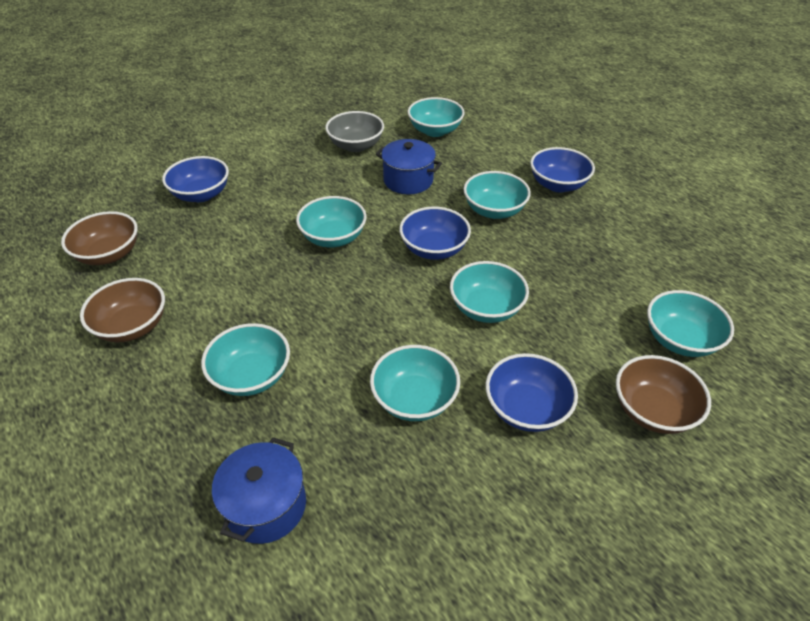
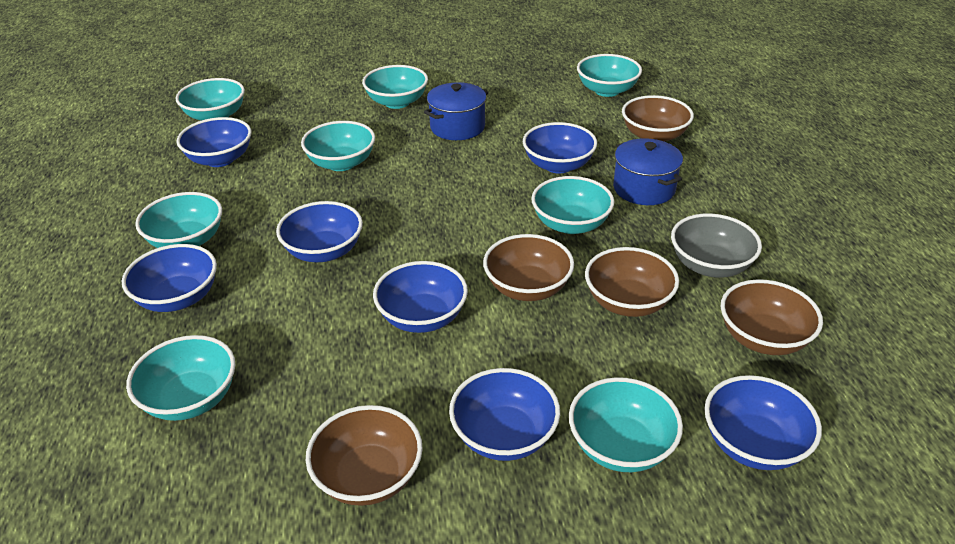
blue bowl: 4 -> 7
brown bowl: 3 -> 5
turquoise bowl: 7 -> 8

